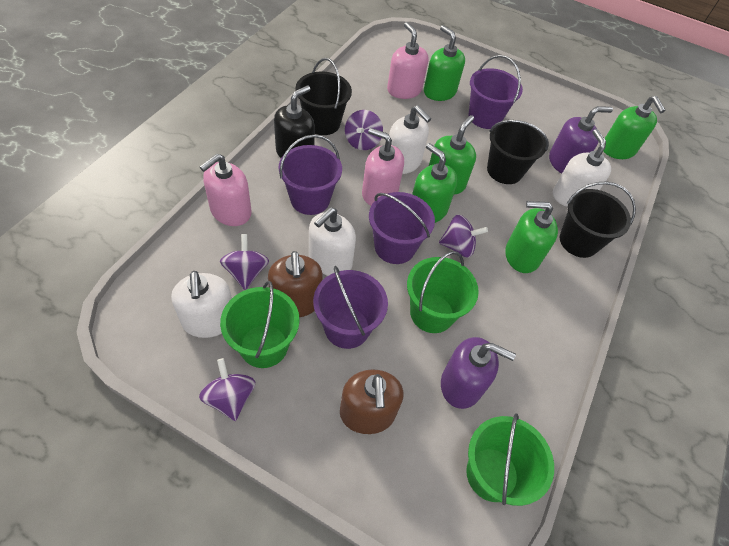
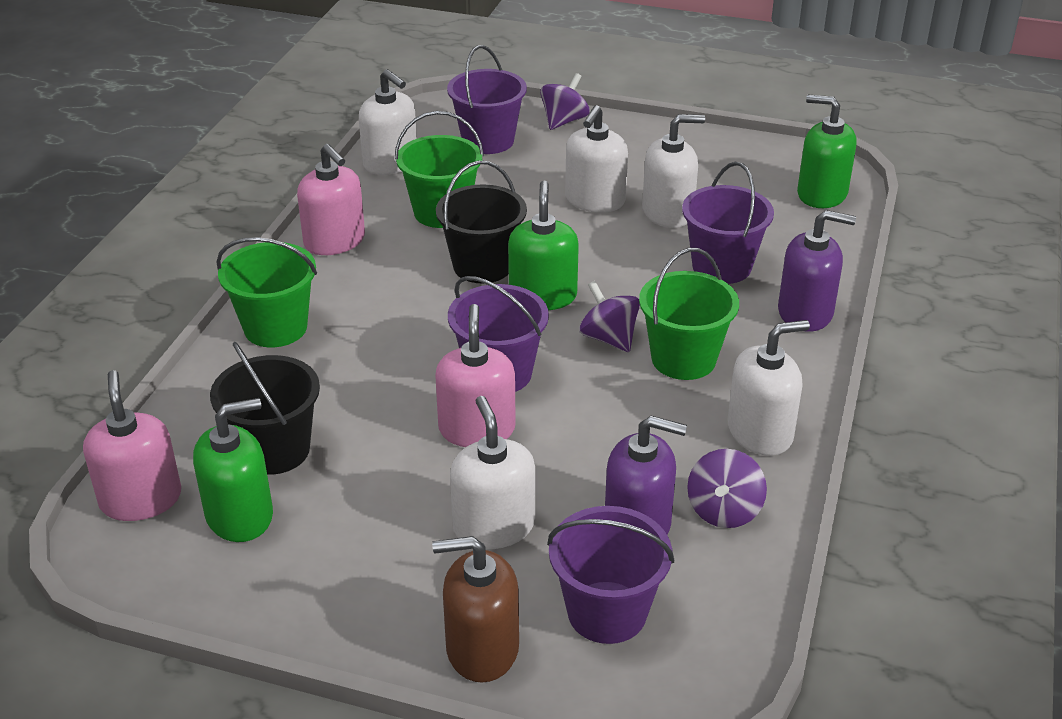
black bucket: 3 -> 2
black soap dispenser: 1 -> 0
brown soap dispenser: 2 -> 1
green soap dispenser: 5 -> 3
purple spinning top: 4 -> 3
white soap dispenser: 4 -> 5

